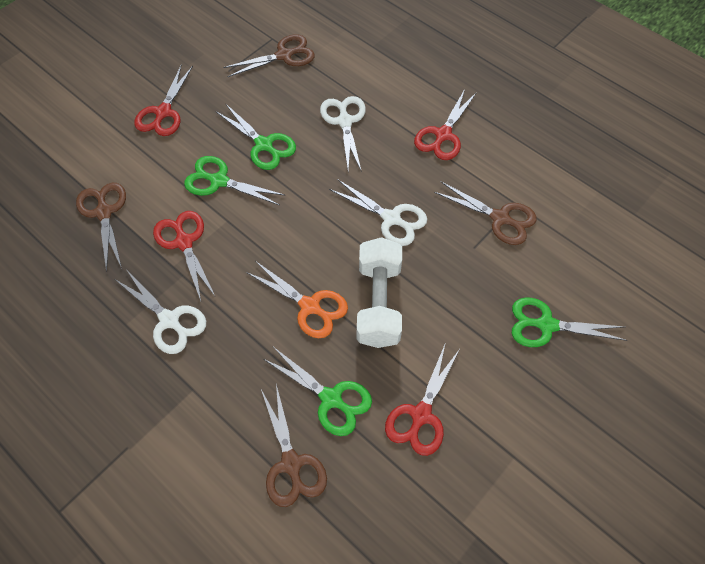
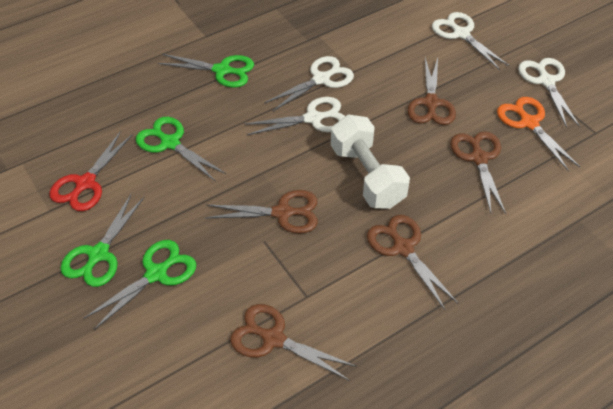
brown scissors: 4 -> 5
red scissors: 4 -> 1
white scissors: 3 -> 4

